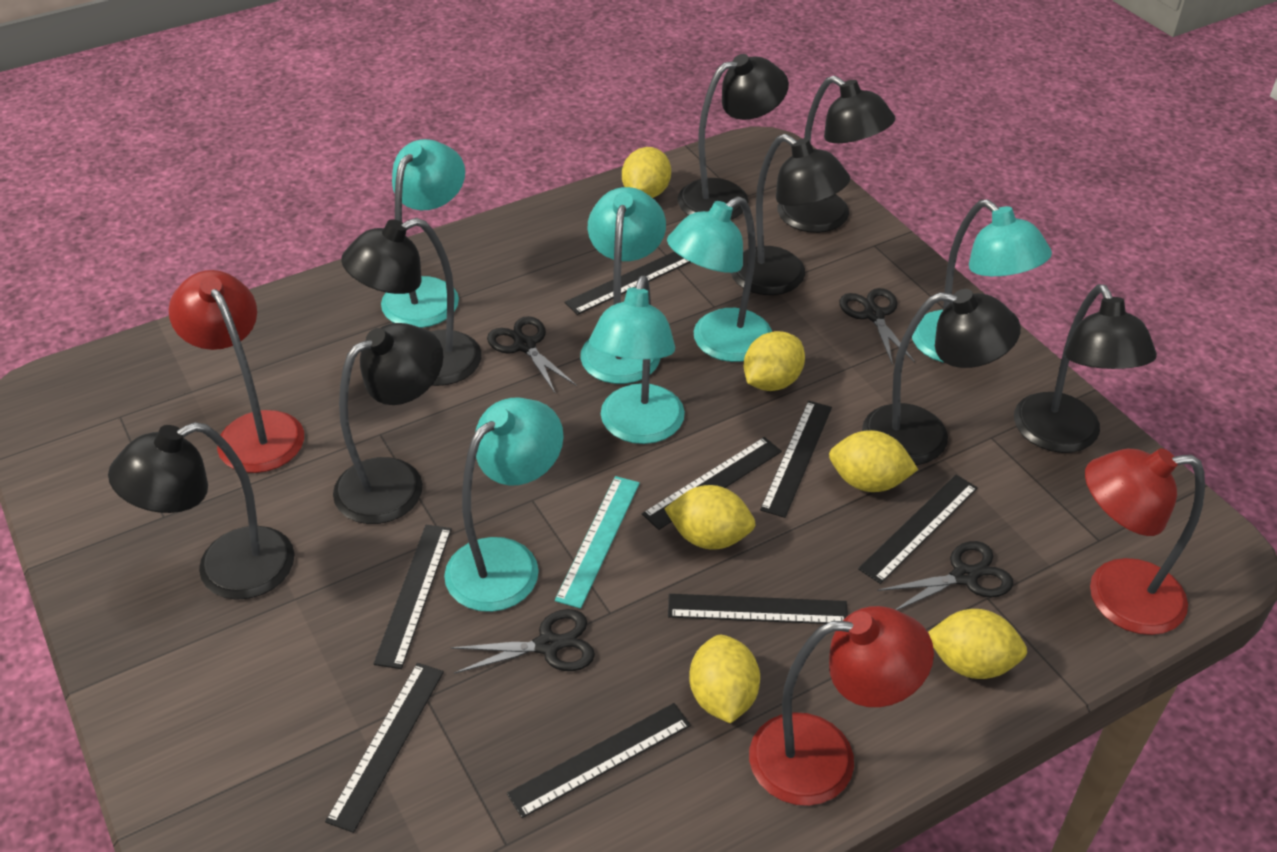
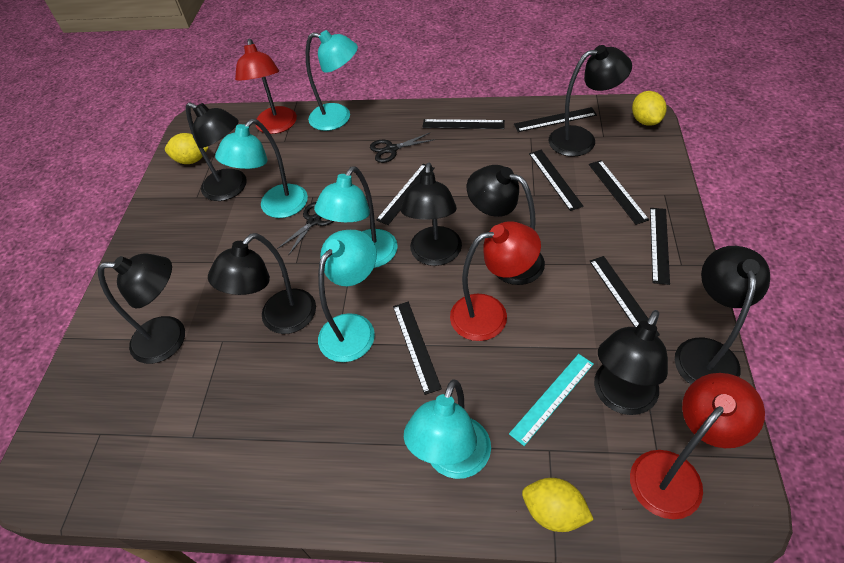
black scissors: 4 -> 2
turquoise lamp: 6 -> 5
yellow lemon: 6 -> 3

